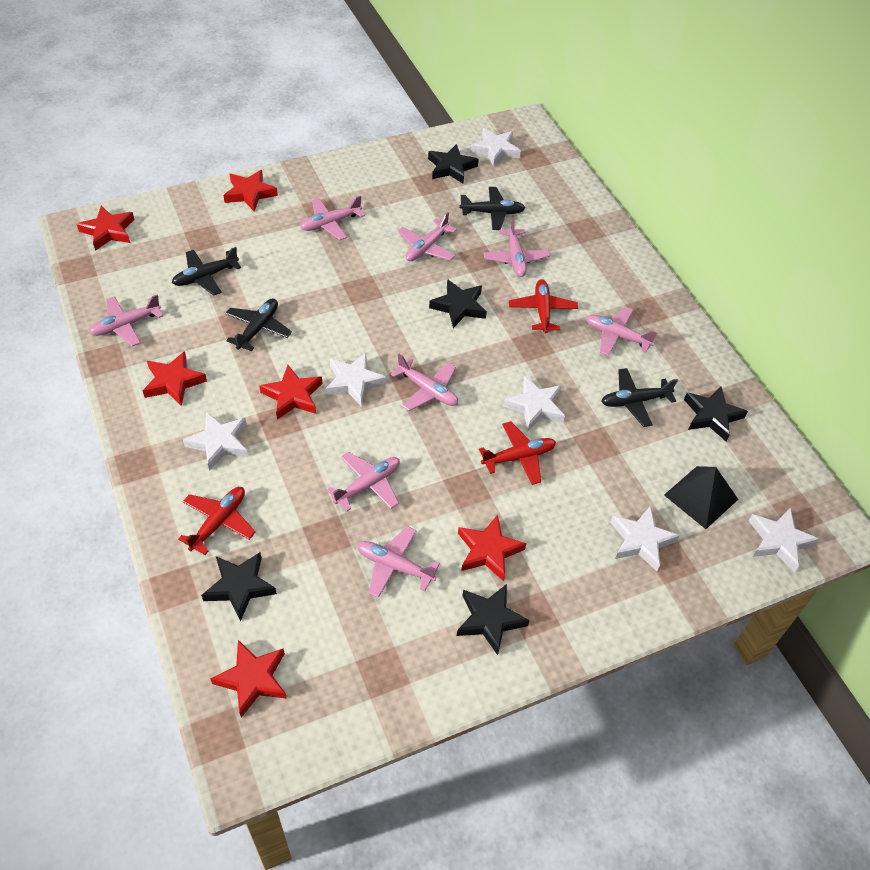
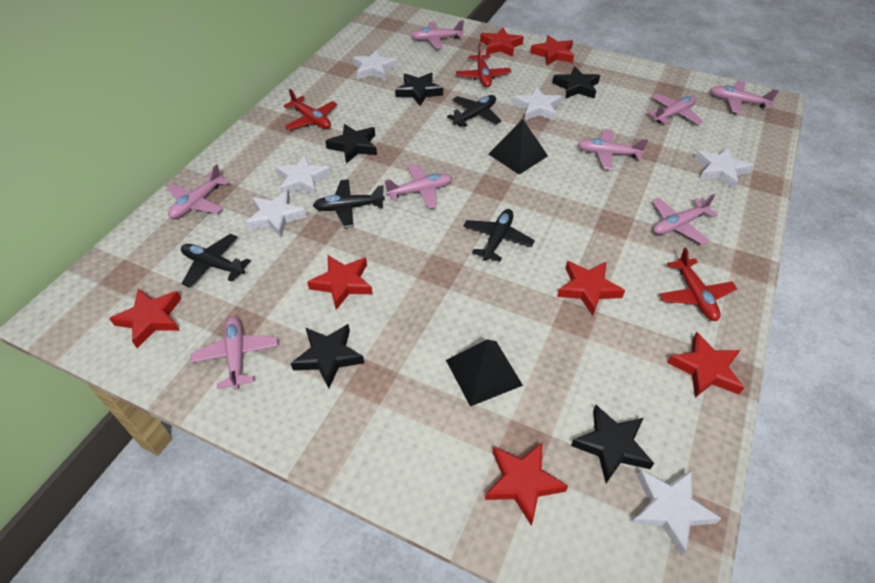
black pyramid: 1 -> 2
red star: 6 -> 7

